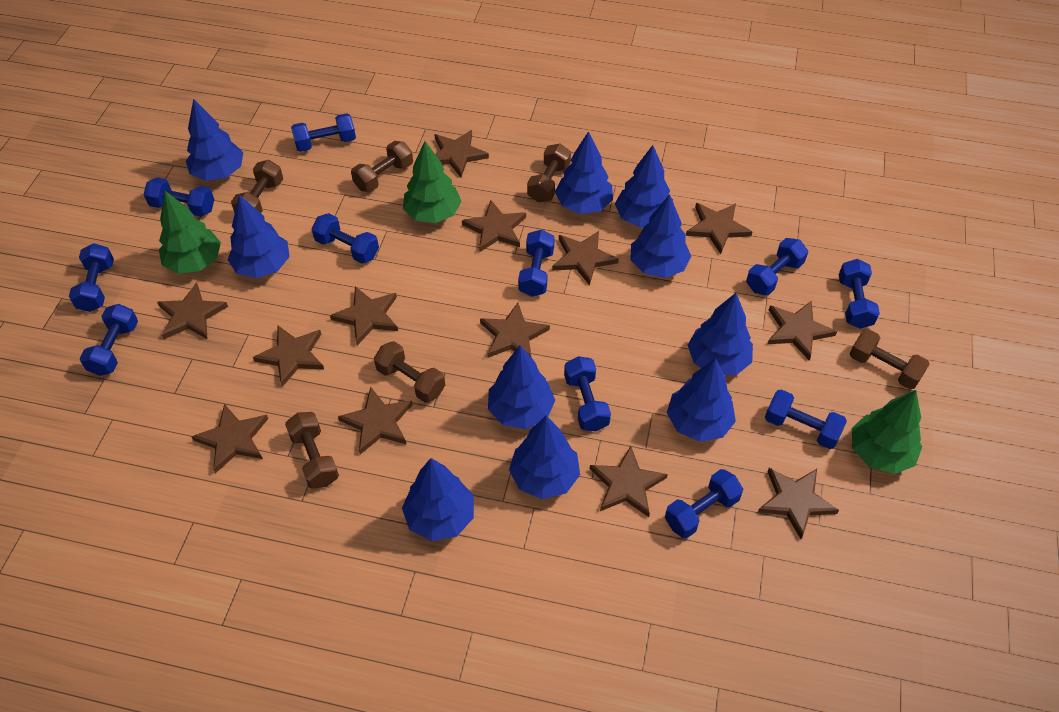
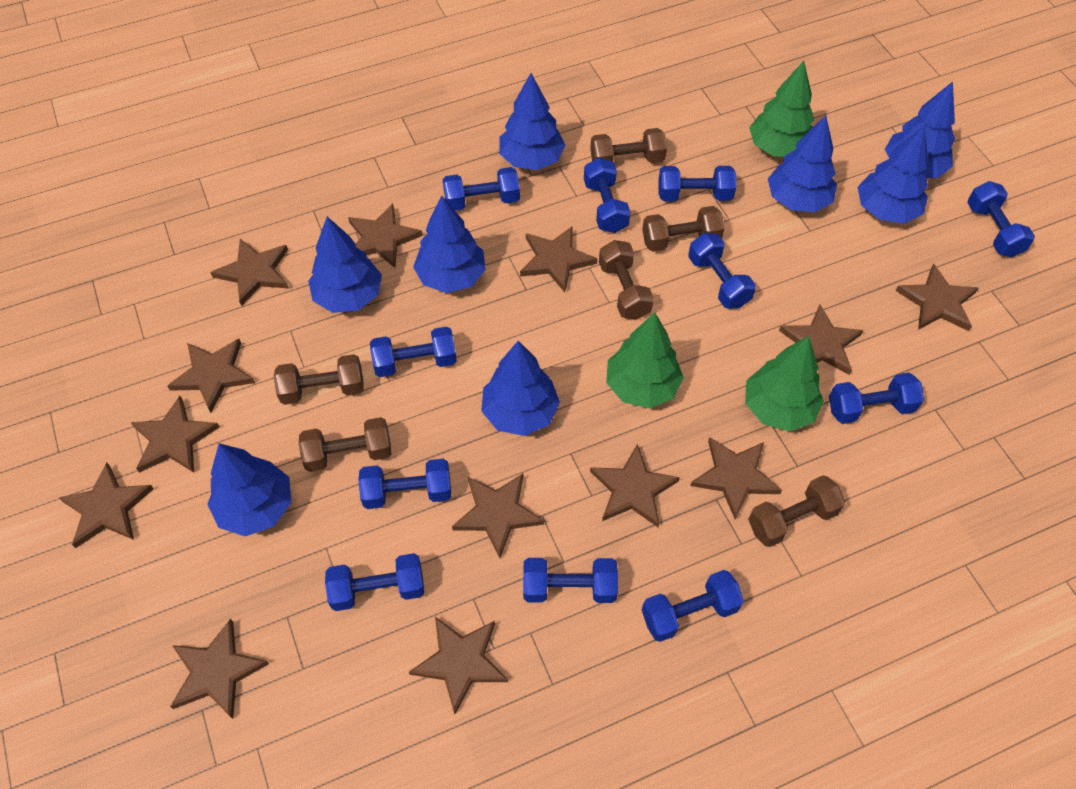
blue tree: 10 -> 8

